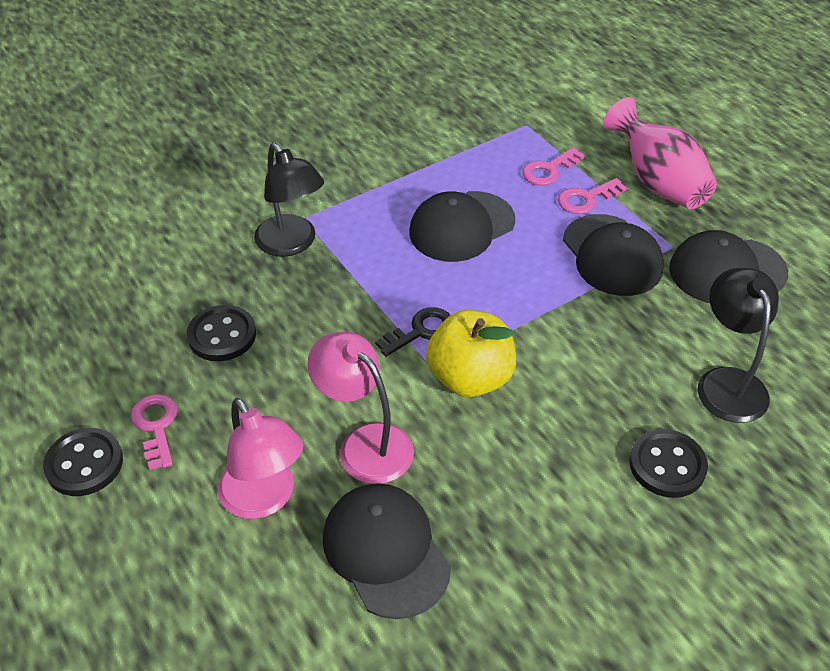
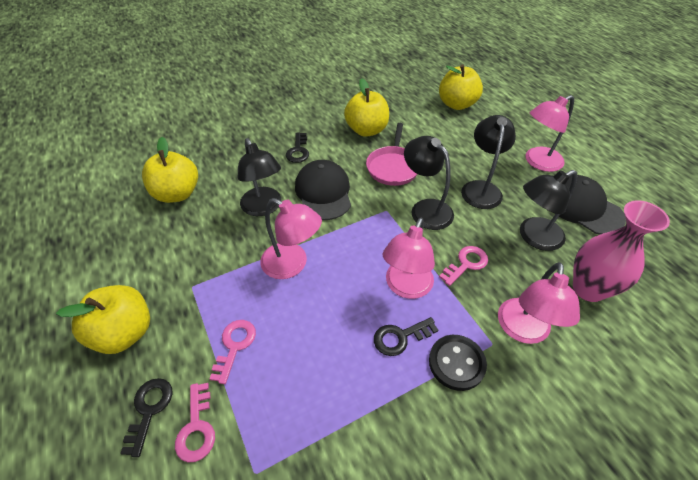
black button: 3 -> 1
black cap: 4 -> 2
black key: 1 -> 3
black lamp: 2 -> 4
pink lamp: 2 -> 4
pink pan: 0 -> 1
yellow apple: 1 -> 4

